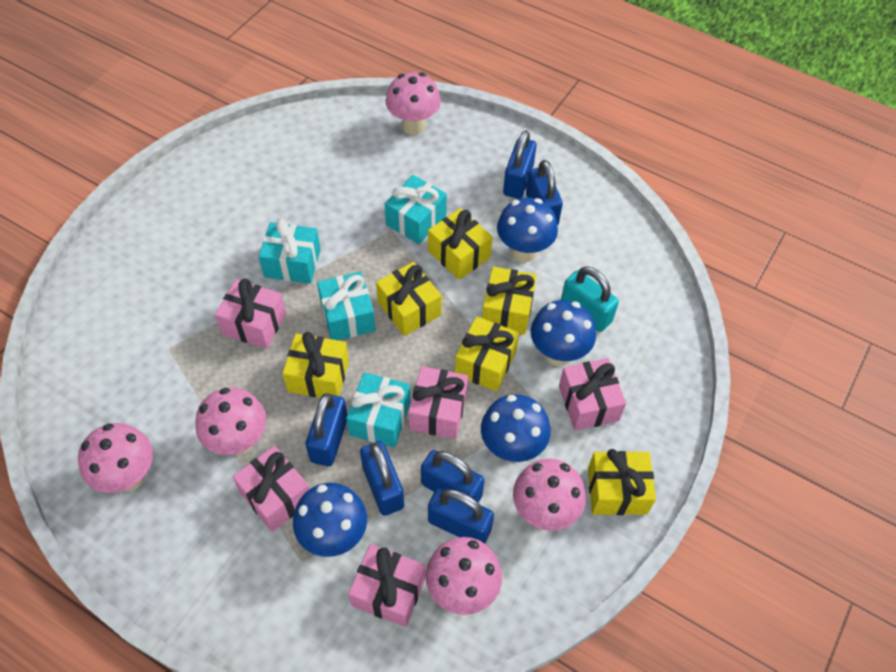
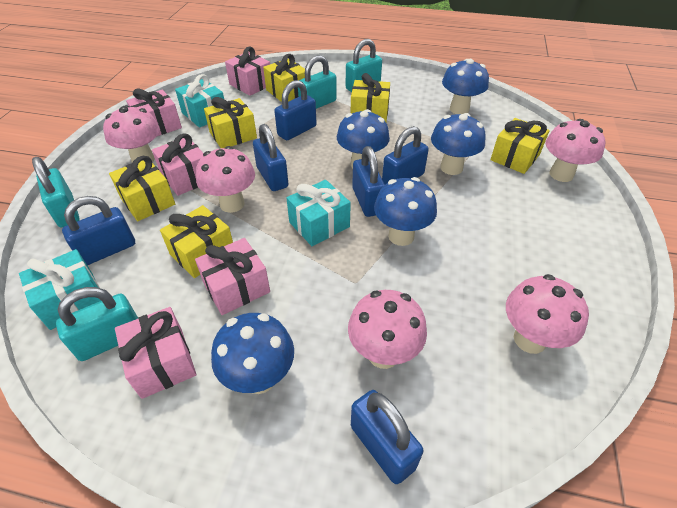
blue mushroom: 4 -> 5
turquoise gift: 4 -> 3
turquoise padlock: 1 -> 4

